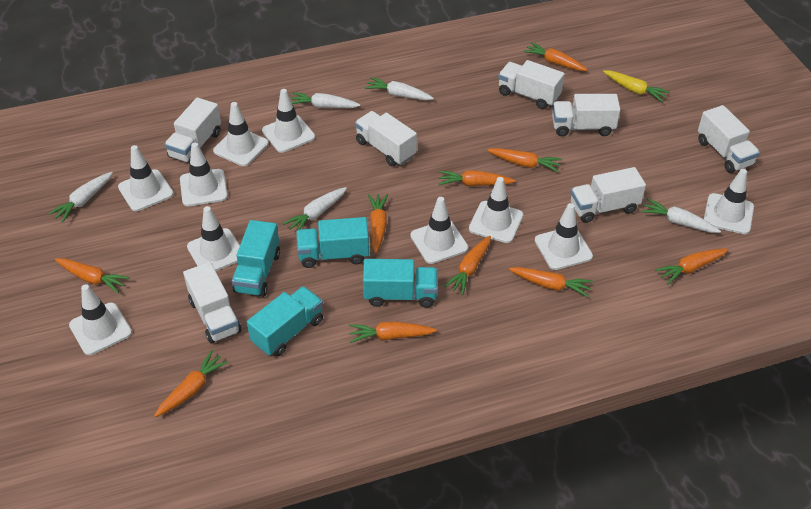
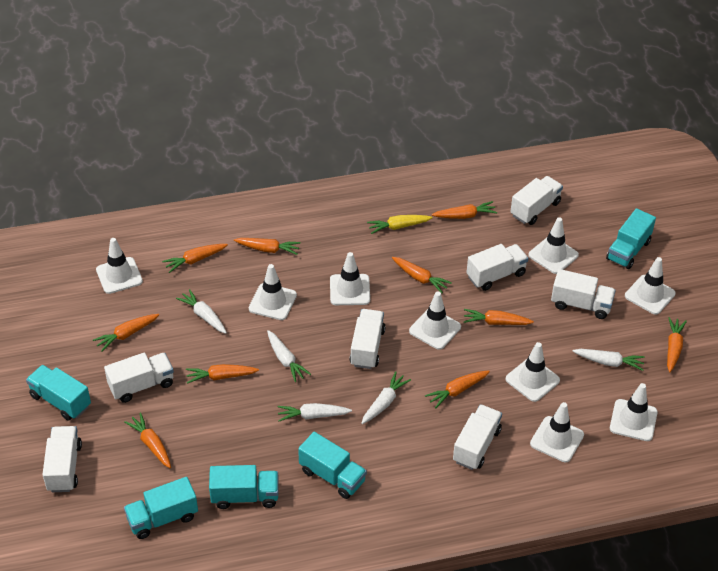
turquoise truck: 4 -> 5
white traffic cone: 10 -> 9

